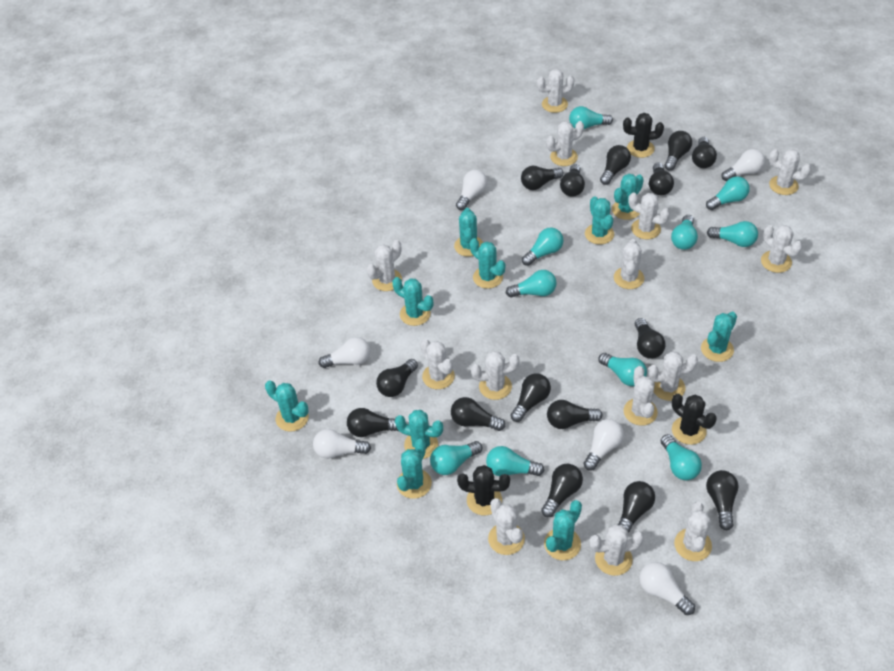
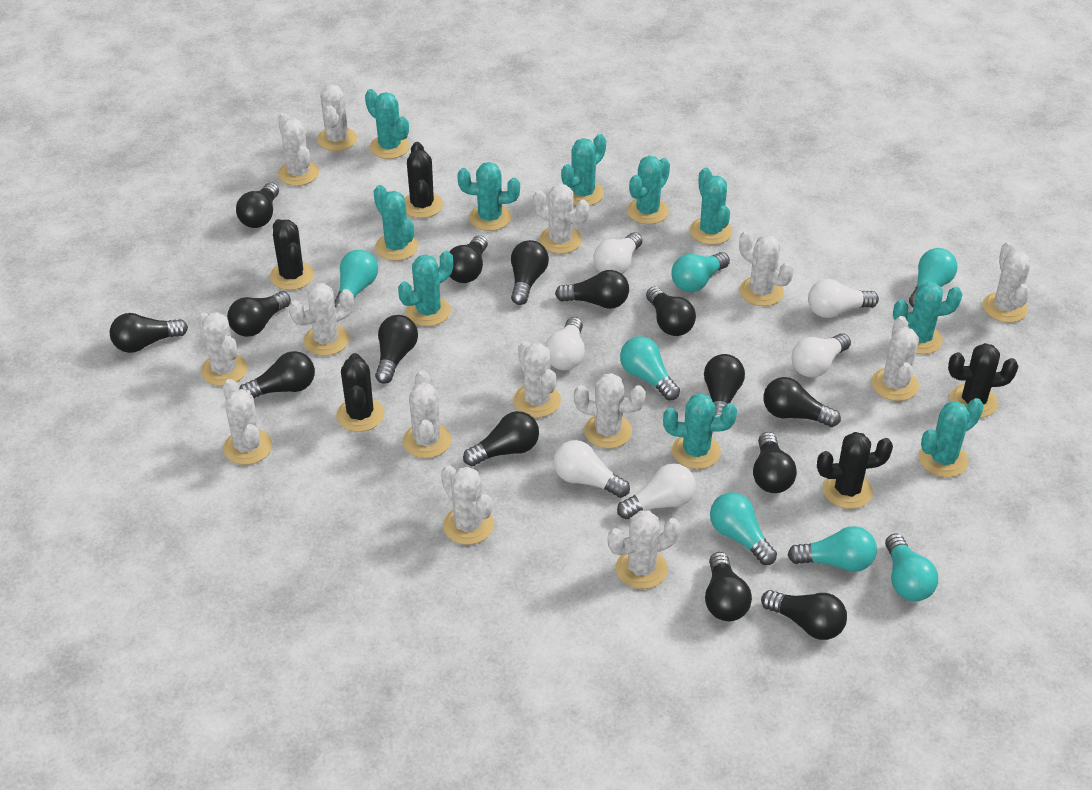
black cactus: 3 -> 5
turquoise light bulb: 10 -> 7

